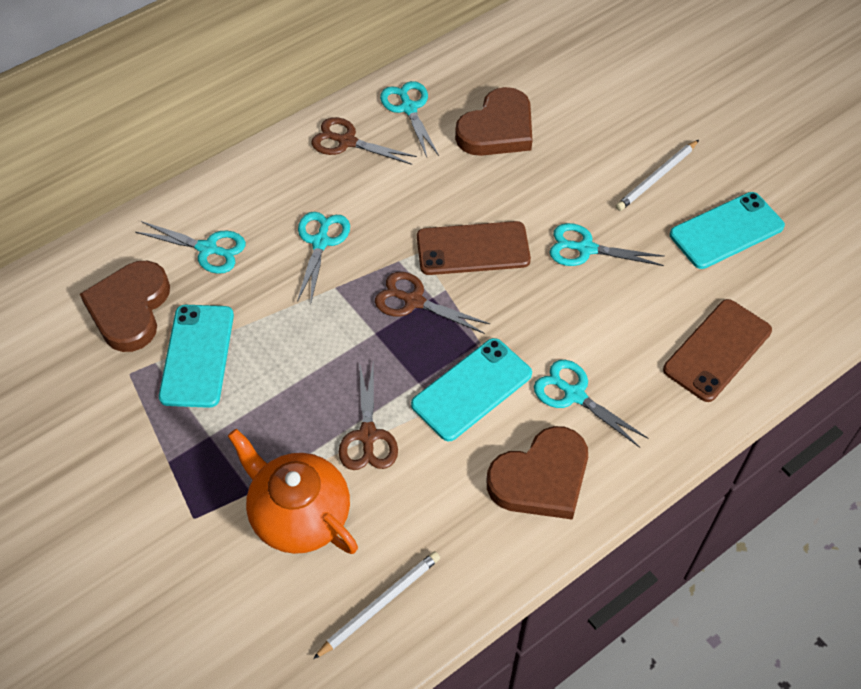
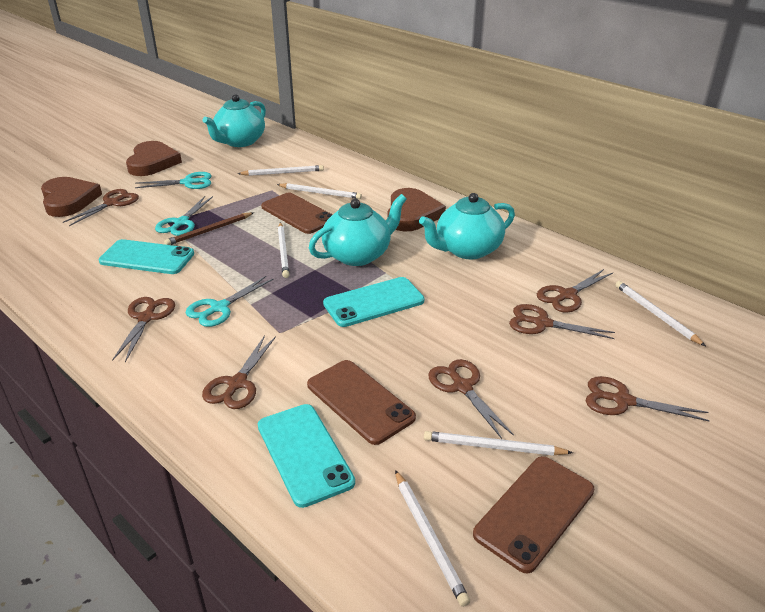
brown pencil: 0 -> 1
brown phone: 2 -> 3
brown scissors: 3 -> 7
orange teapot: 1 -> 0
turquoise scissors: 5 -> 3
turquoise teapot: 0 -> 3
white pencil: 2 -> 6

